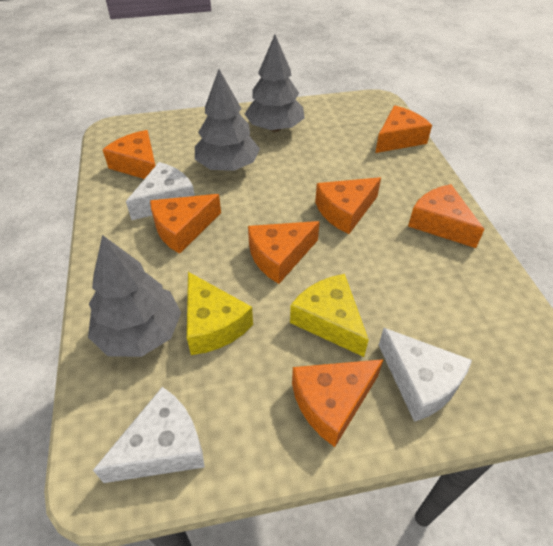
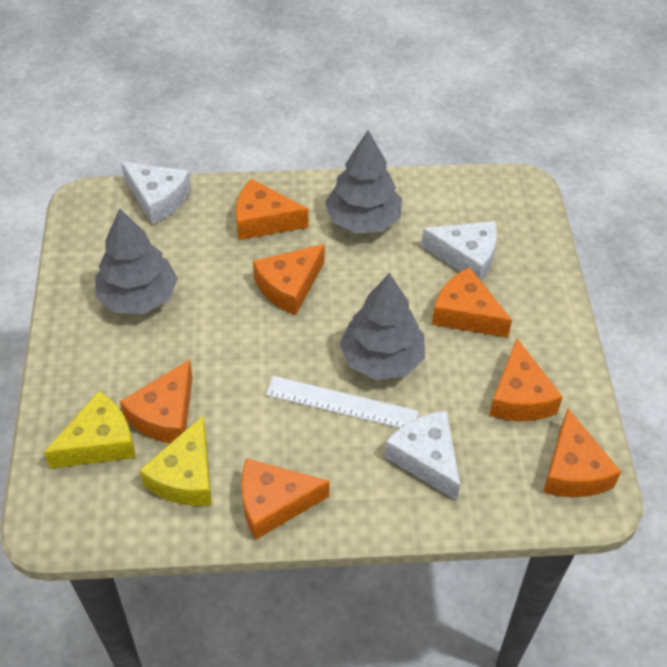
white ruler: 0 -> 1

